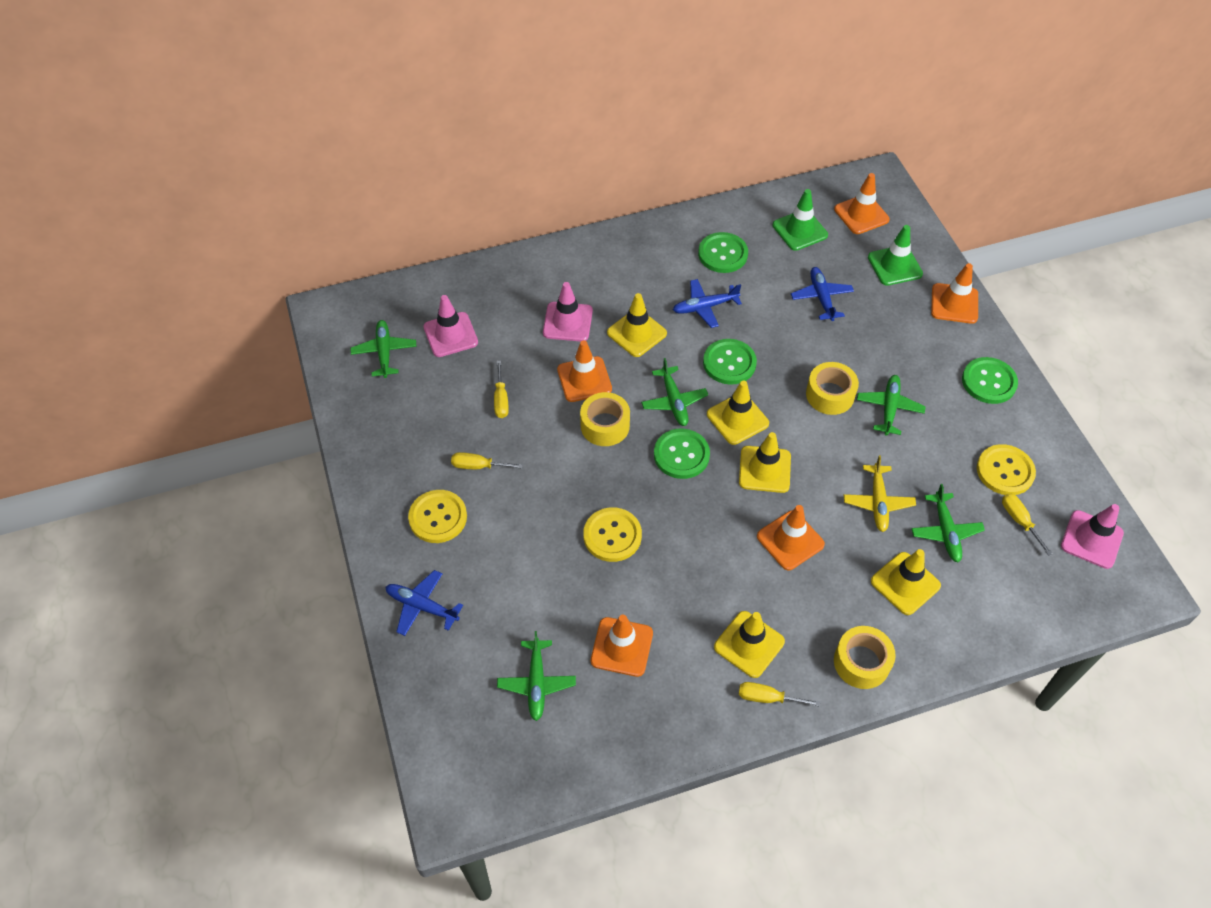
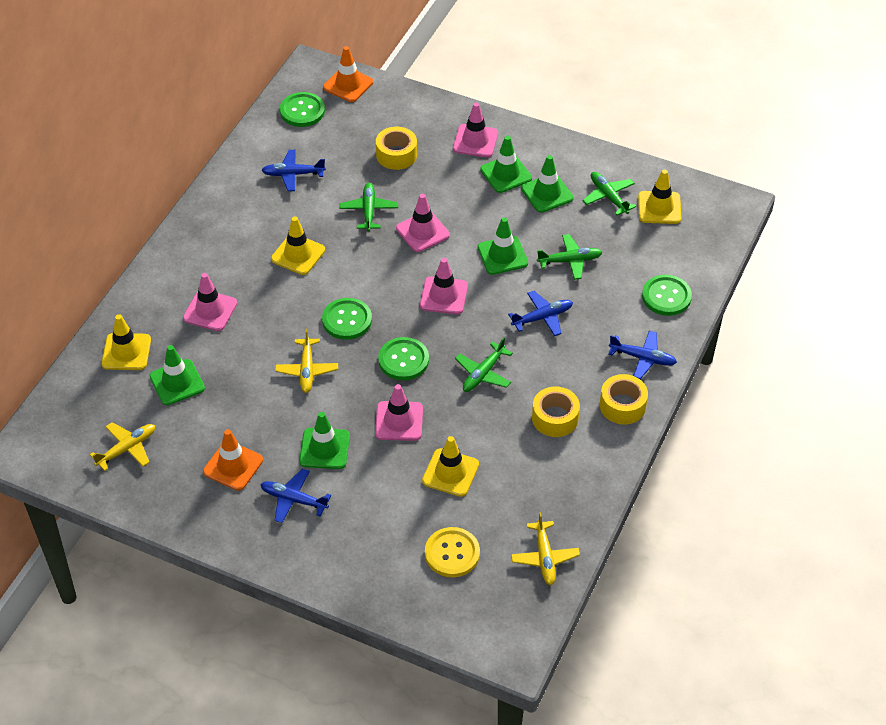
blue plane: 3 -> 4
green plane: 5 -> 4
green traffic cone: 2 -> 5
orange traffic cone: 5 -> 2
pink traffic cone: 3 -> 5
yellow button: 3 -> 1
yellow plane: 1 -> 3
yellow screwdriver: 4 -> 0
yellow traffic cone: 5 -> 4

